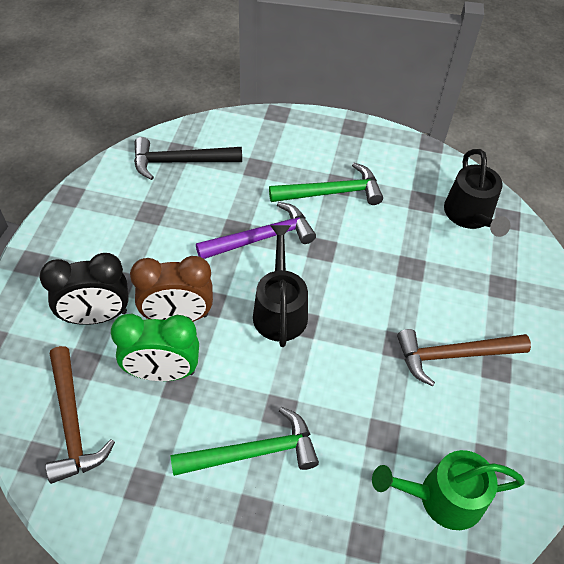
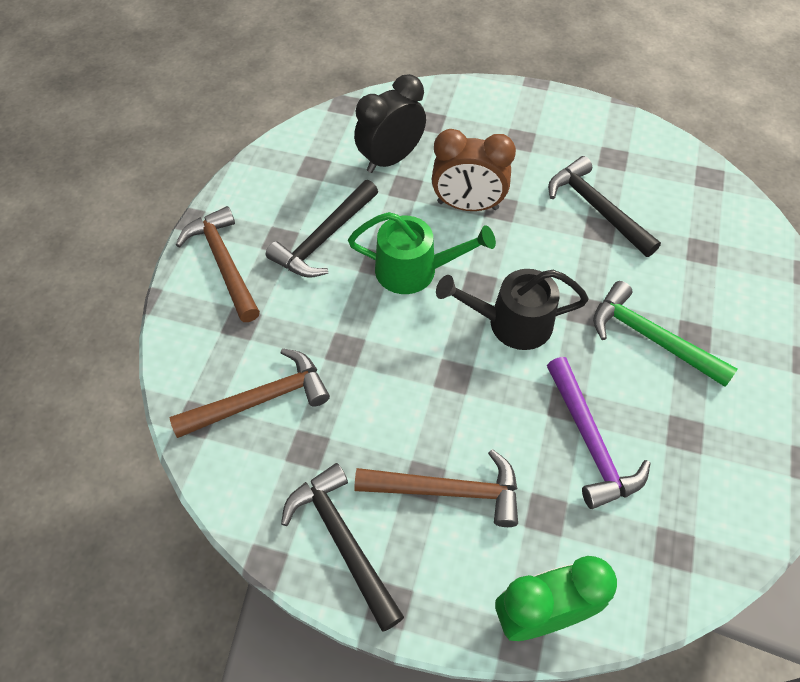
black hammer: 1 -> 3
black watering can: 2 -> 1
brown hammer: 2 -> 3
green hammer: 2 -> 1

